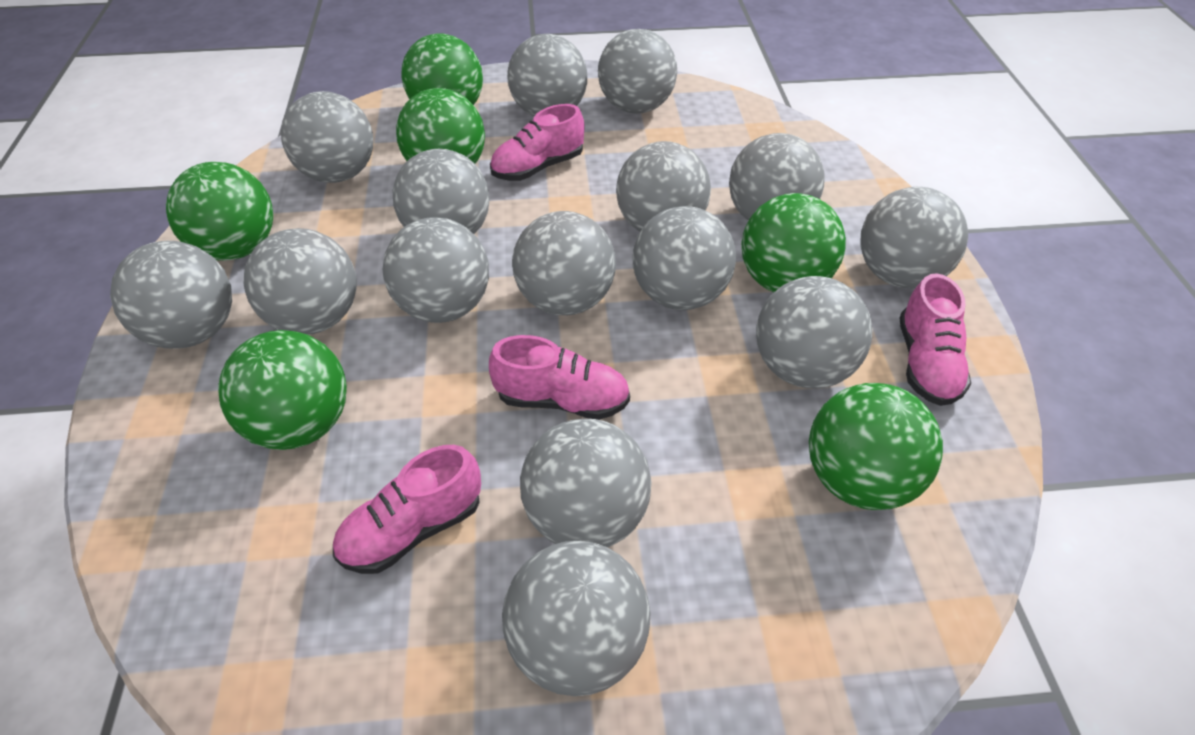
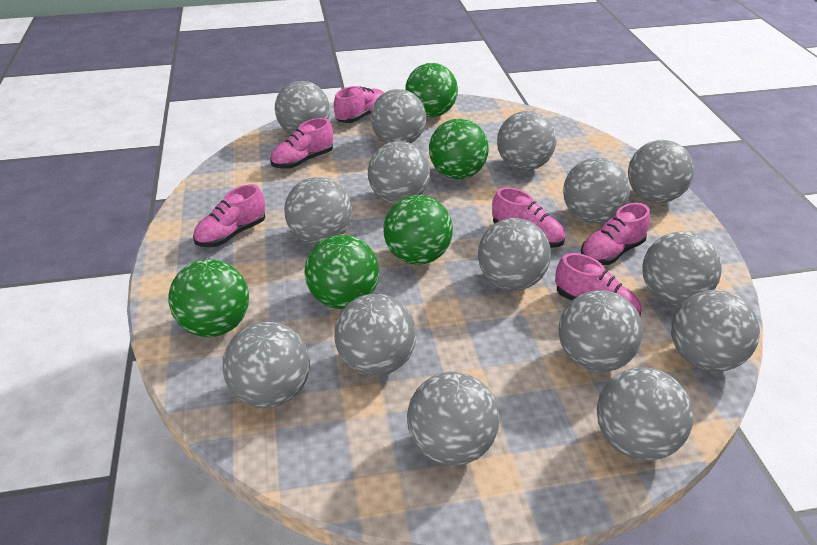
green ball: 6 -> 5
pink shoe: 4 -> 6

